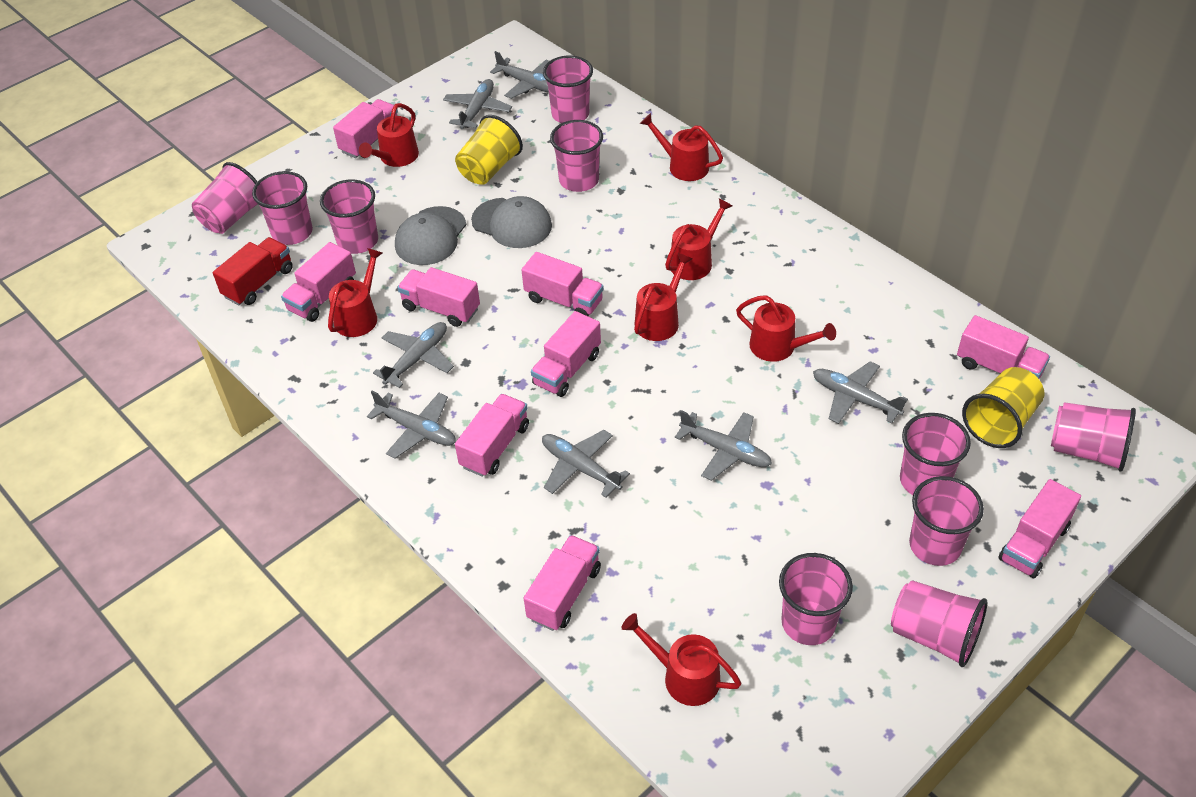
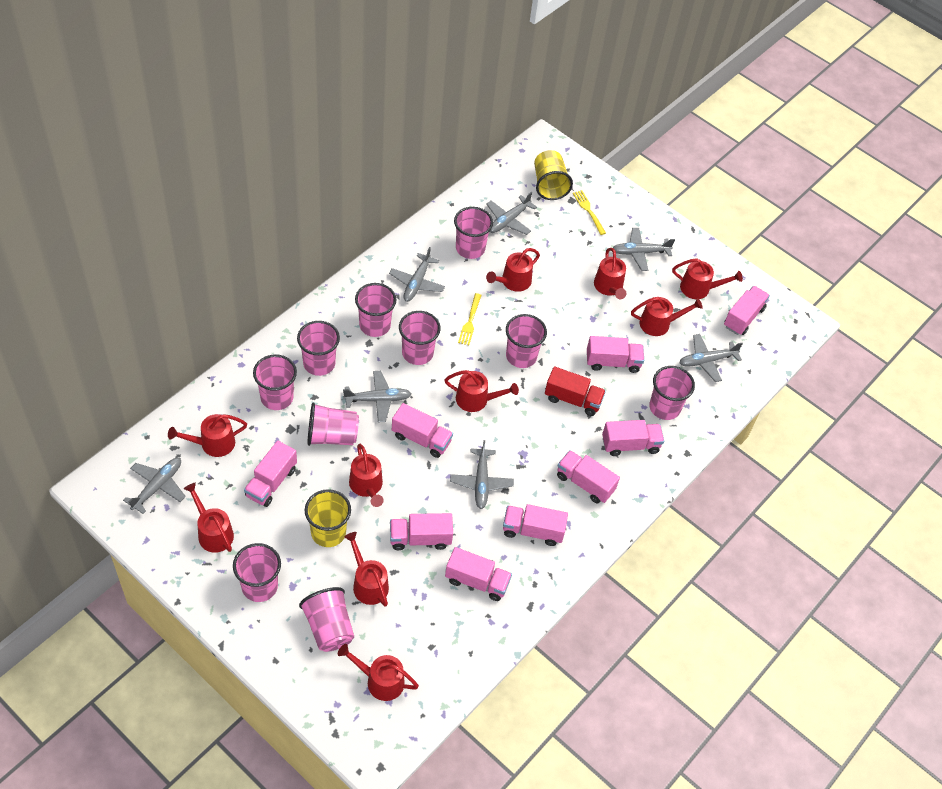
grey cap: 2 -> 0
red watering can: 7 -> 10
yellow fork: 0 -> 2

